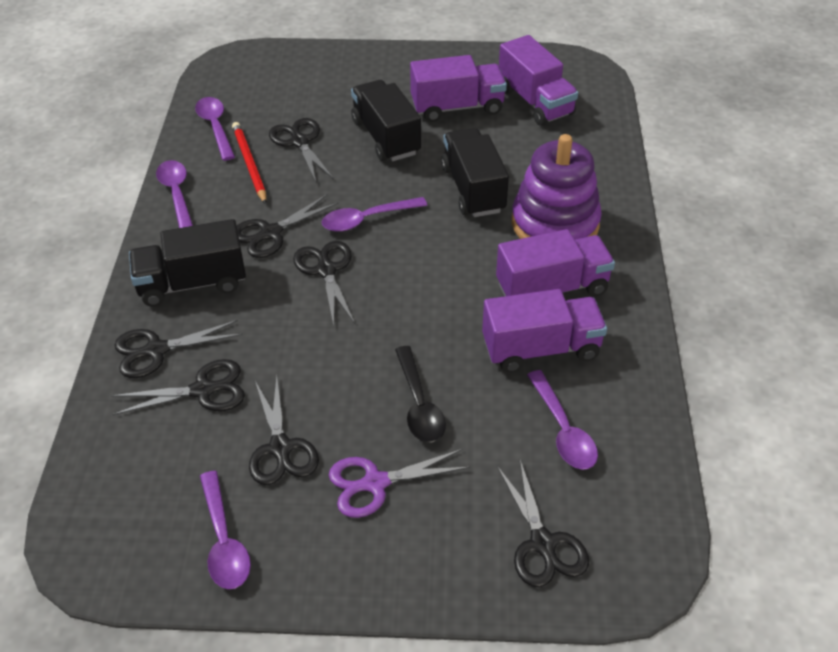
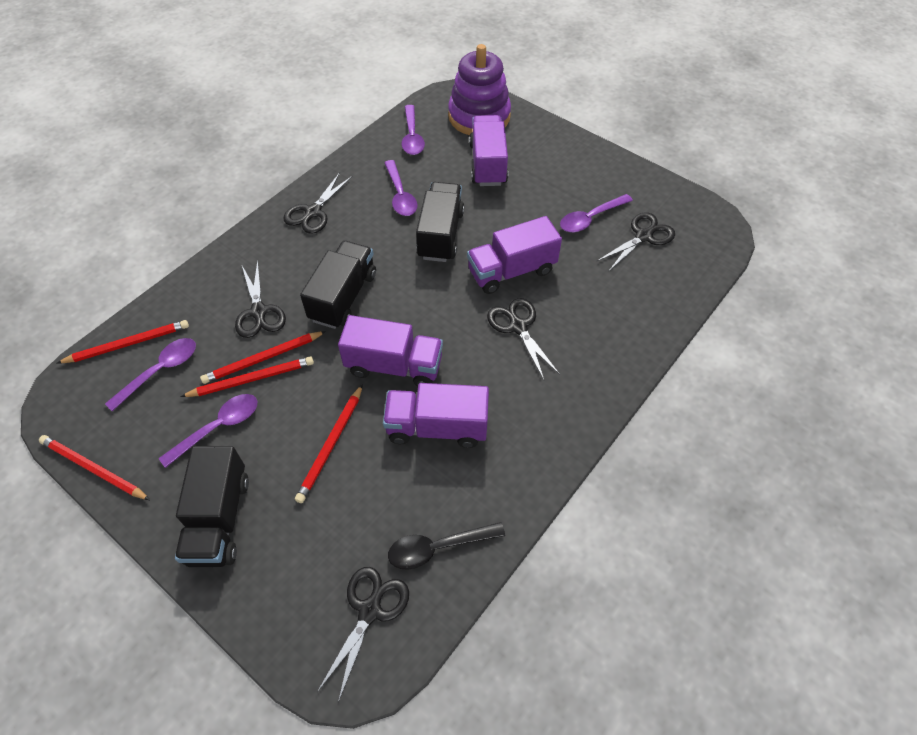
black scissors: 7 -> 5
purple scissors: 1 -> 0
red pencil: 1 -> 5

